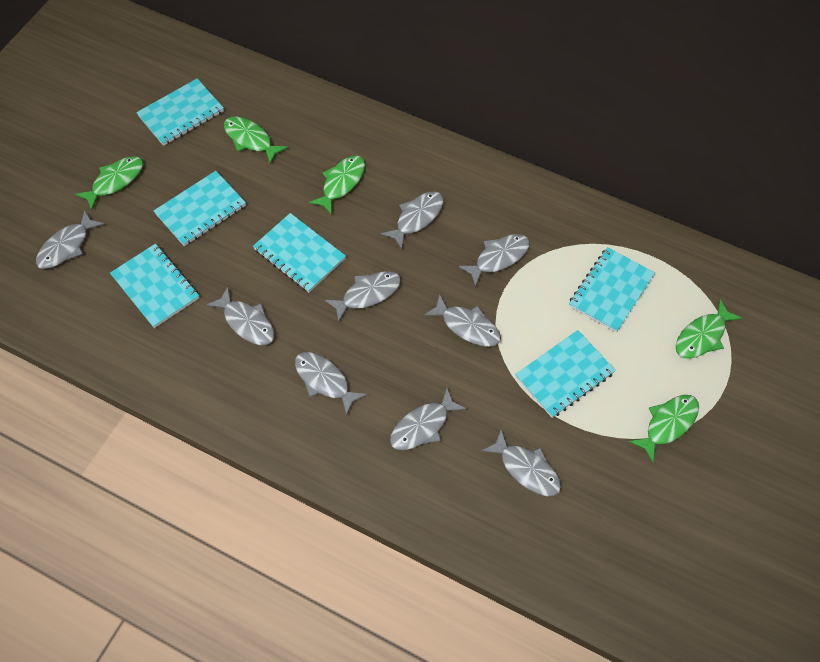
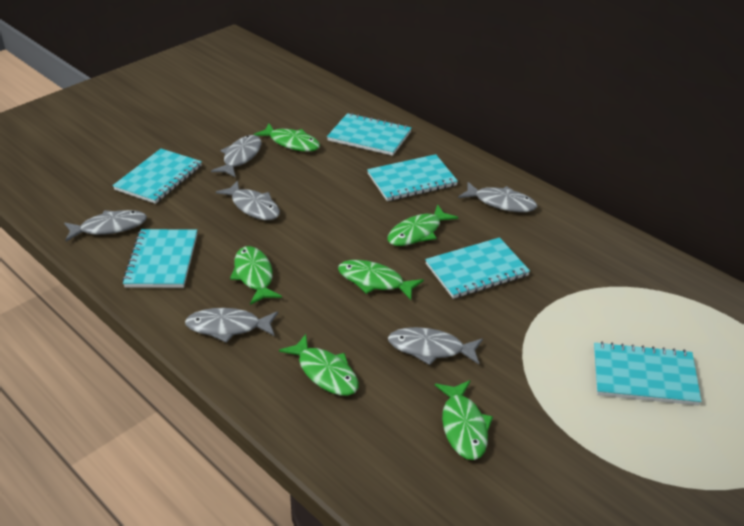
green fish: 5 -> 6
grey fish: 9 -> 6

